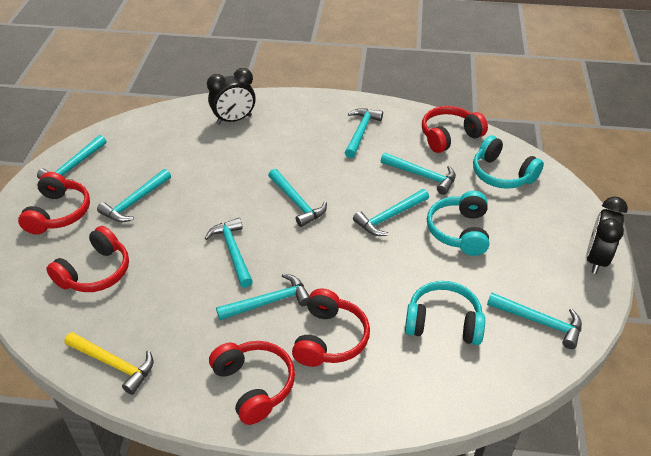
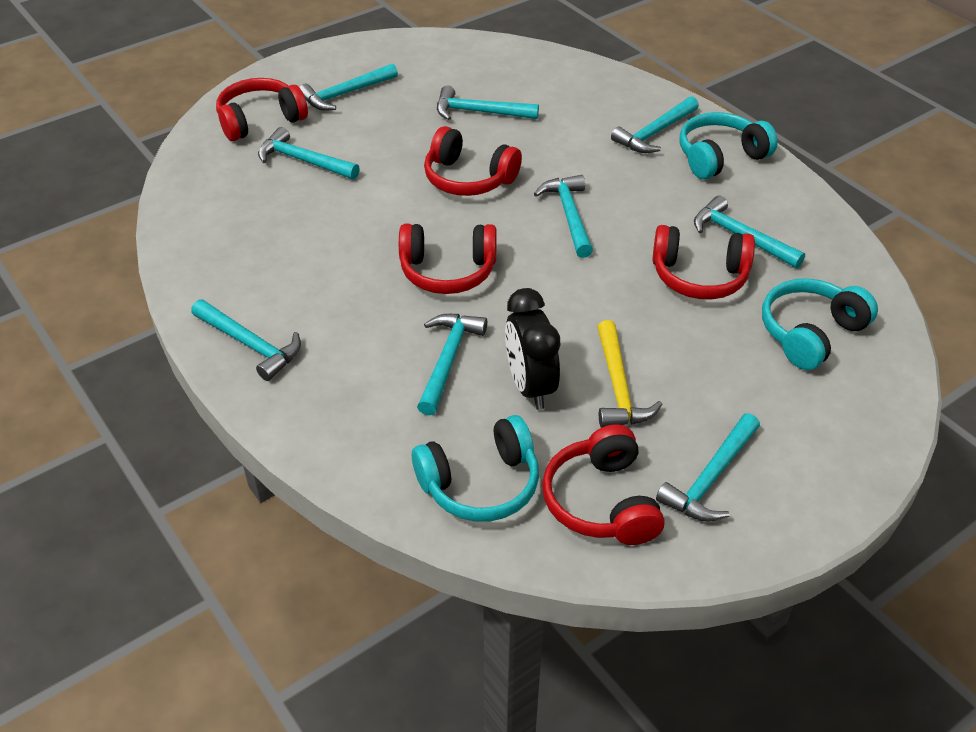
black clock: 2 -> 1

